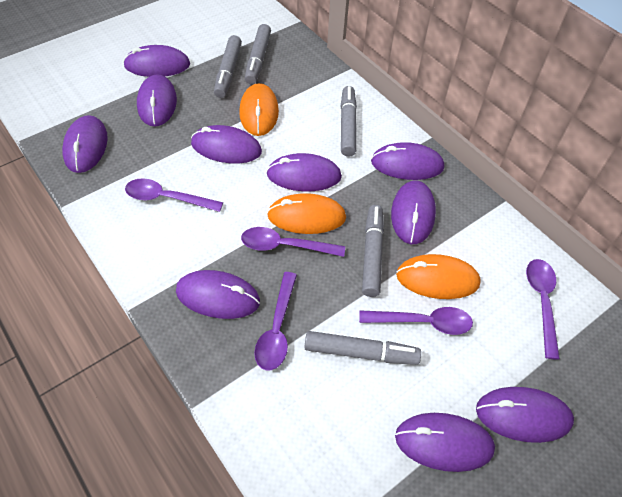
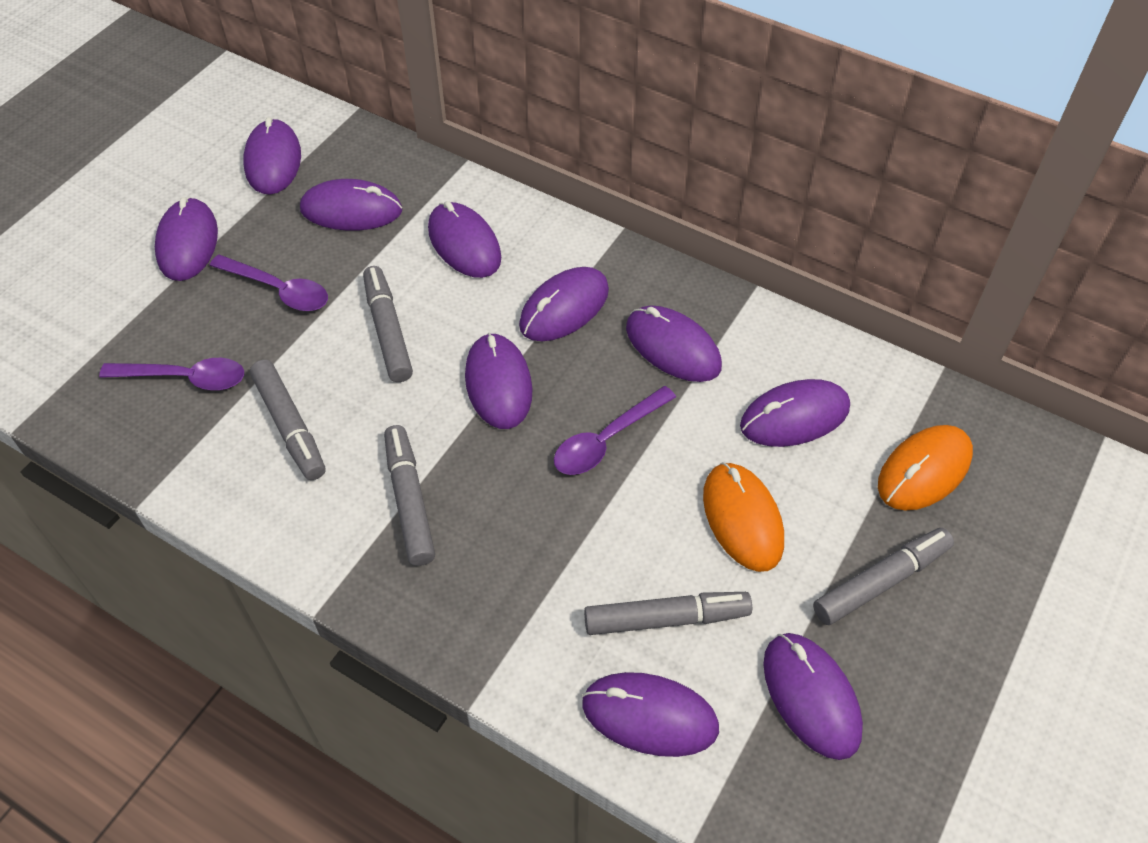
orange mouse: 3 -> 2
purple spoon: 5 -> 3

